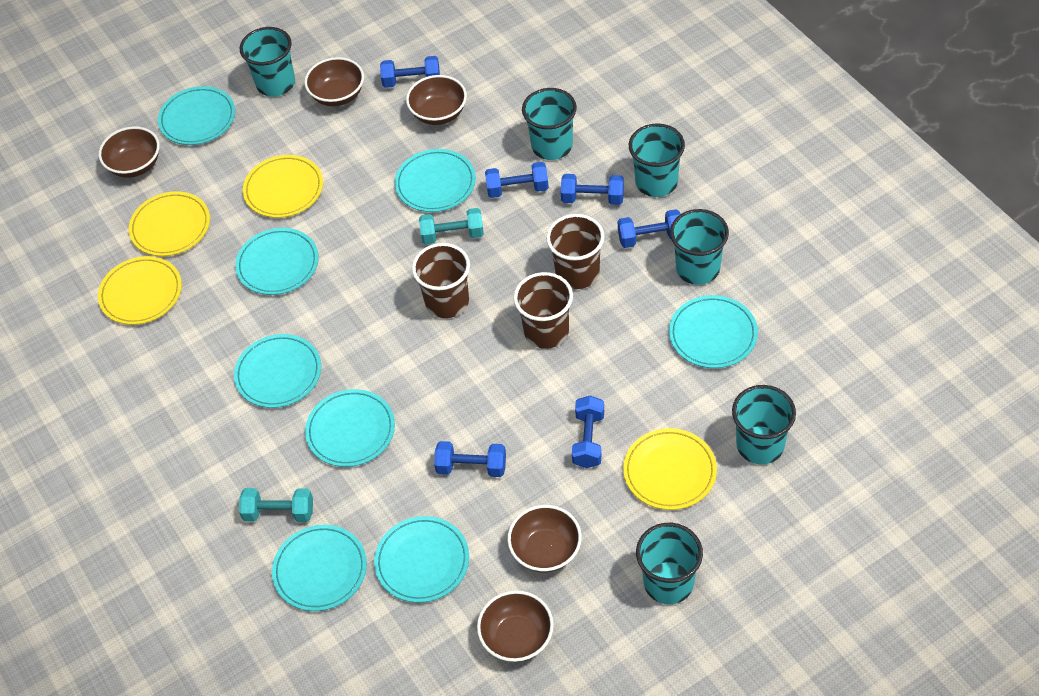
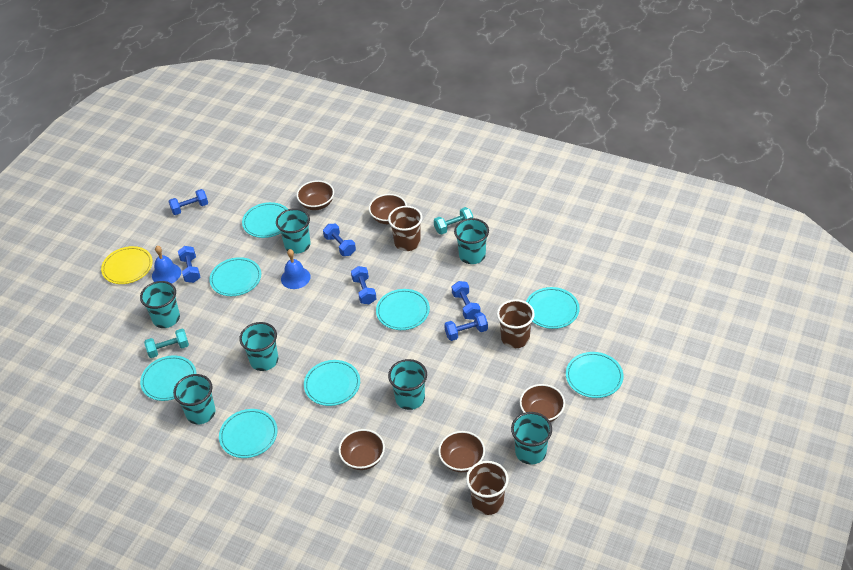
blue bell: 0 -> 2
turquoise cup: 6 -> 7
yellow plate: 4 -> 1

